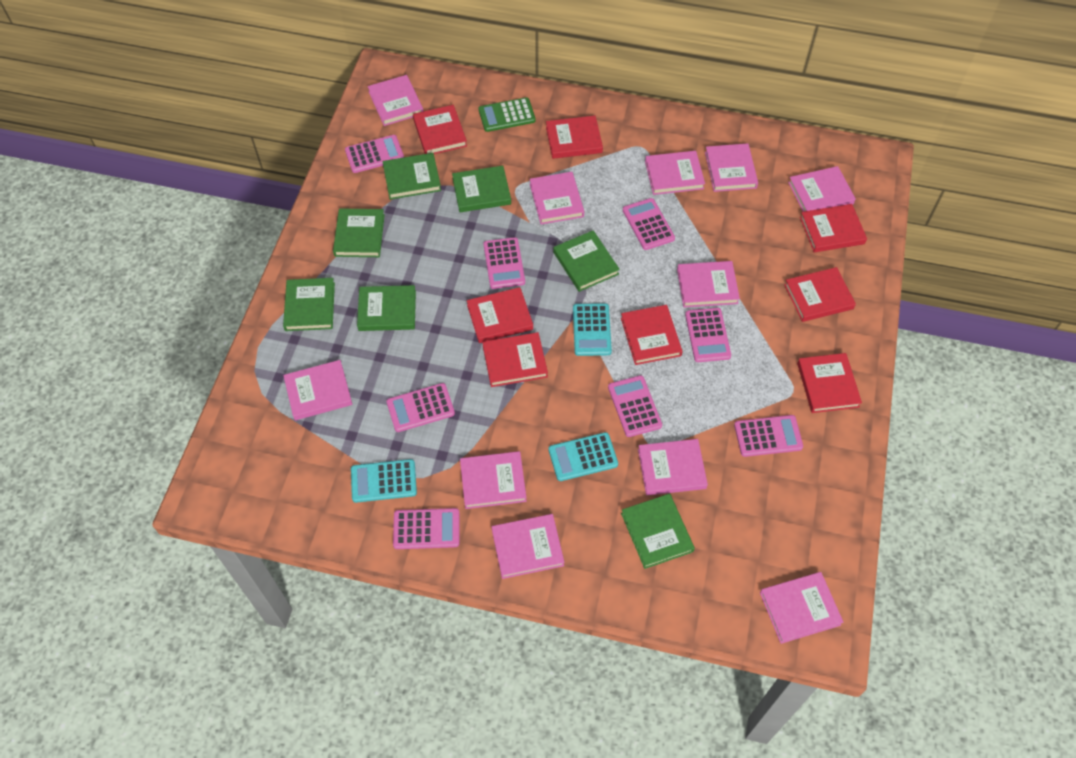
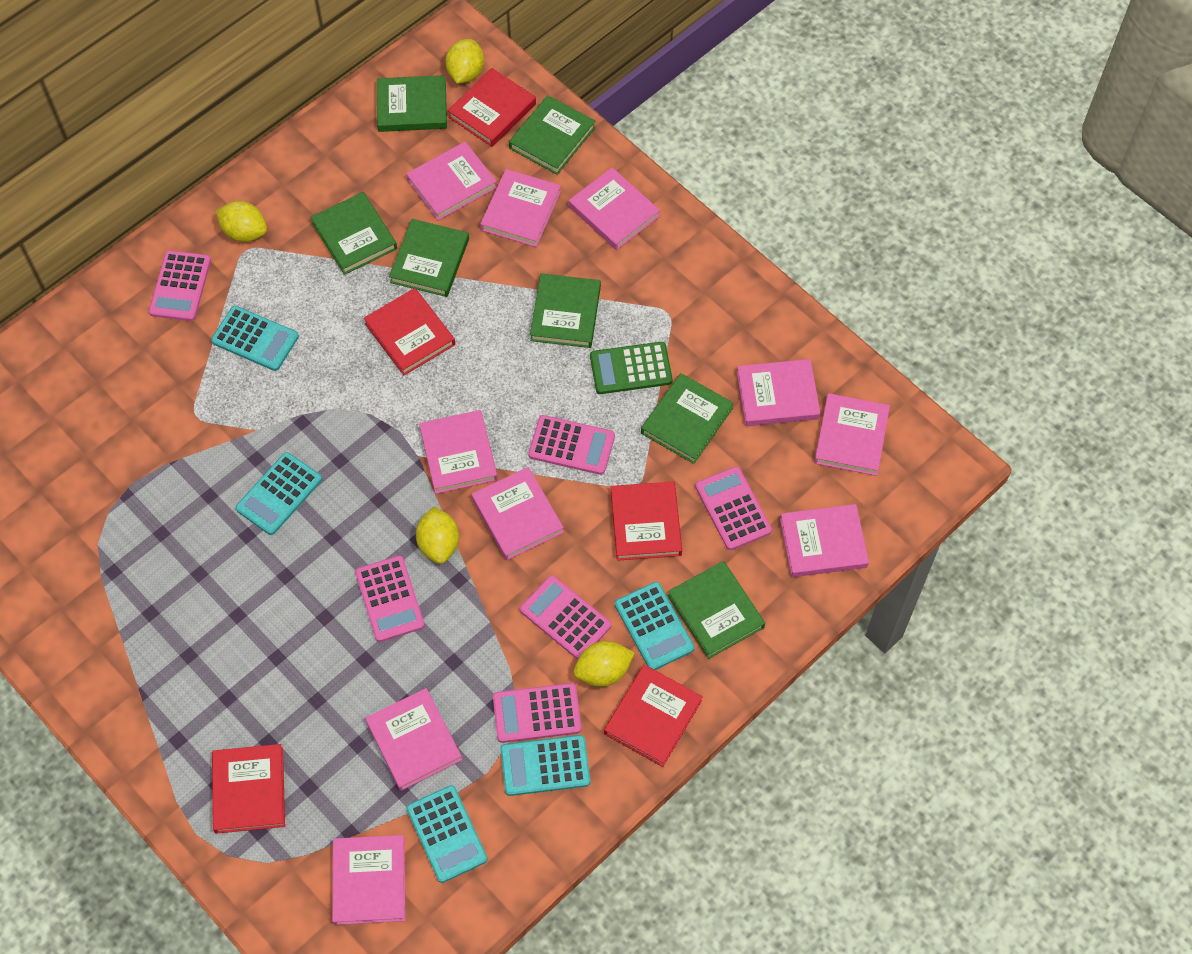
pink book: 11 -> 10
pink calculator: 8 -> 6
red book: 8 -> 5
turquoise calculator: 3 -> 5
yellow lemon: 0 -> 4

